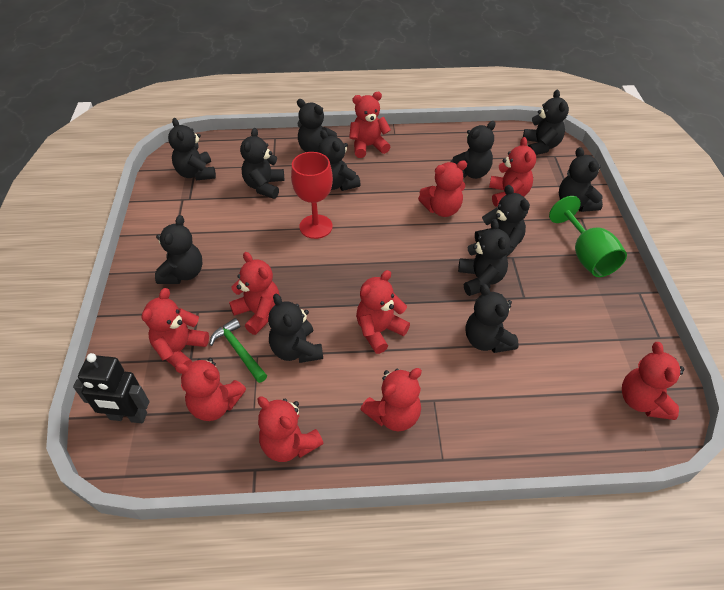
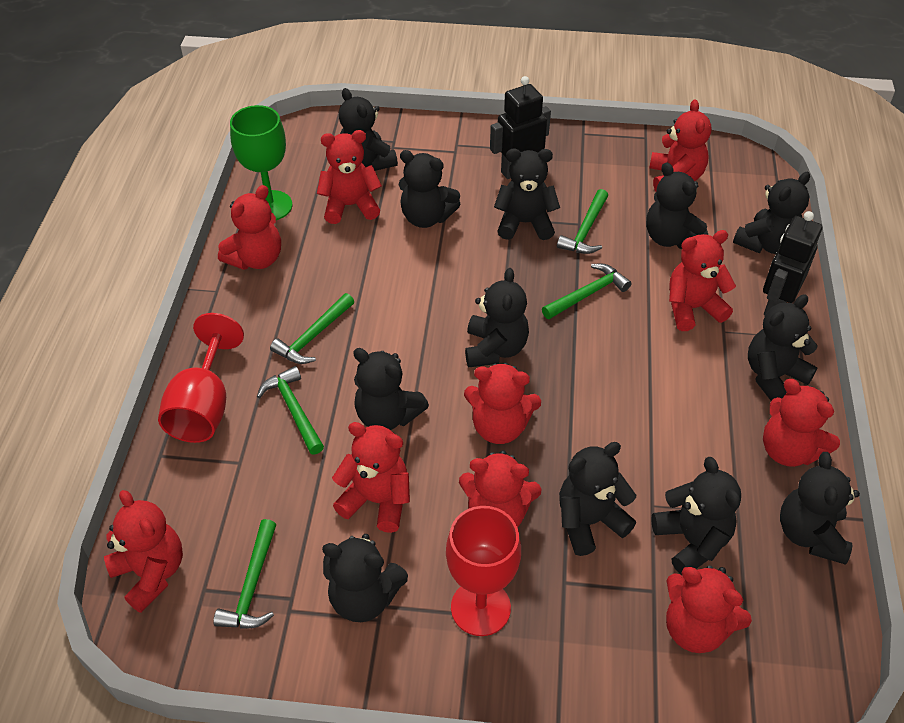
black robot: 1 -> 2
green hammer: 1 -> 5
red goblet: 1 -> 2

